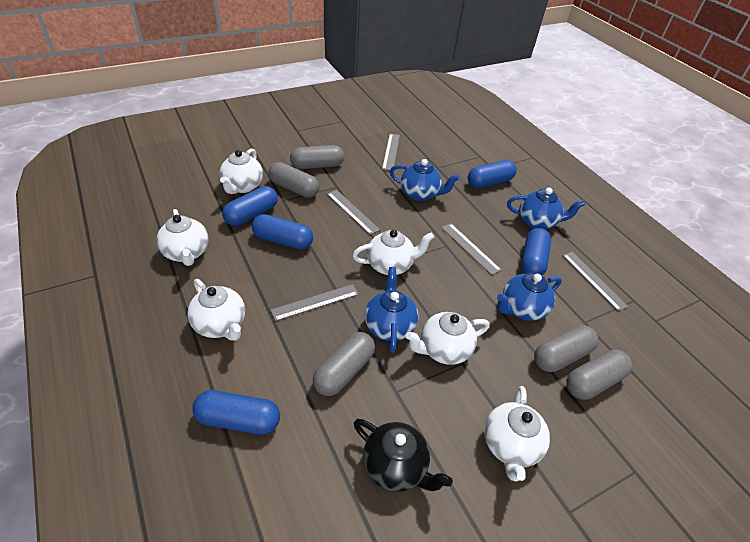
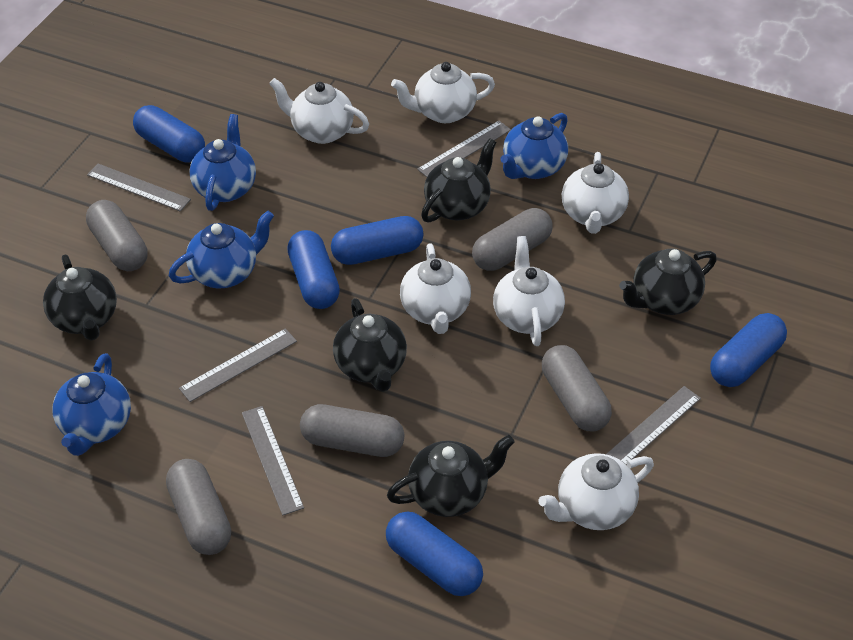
black teapot: 1 -> 5

